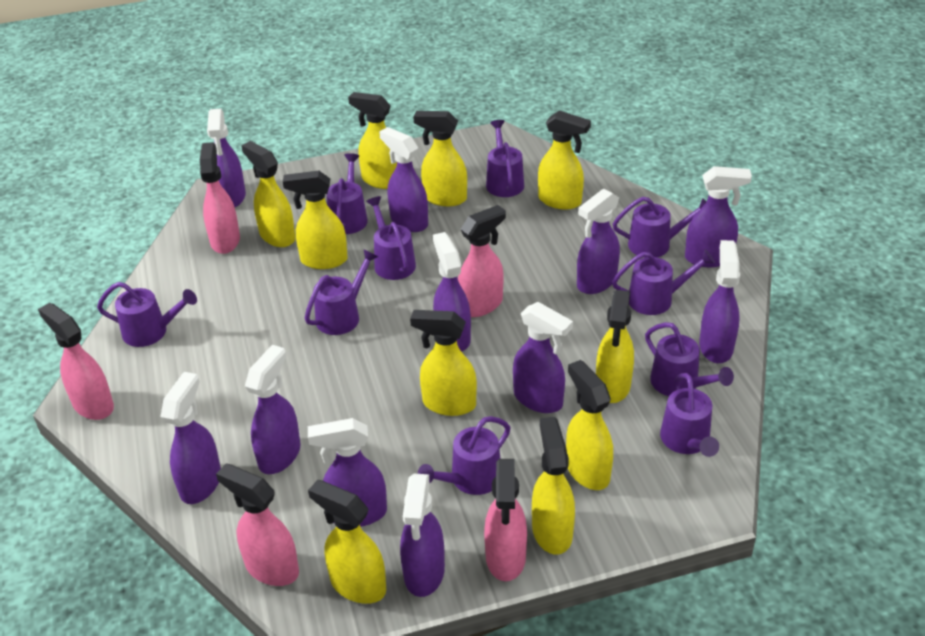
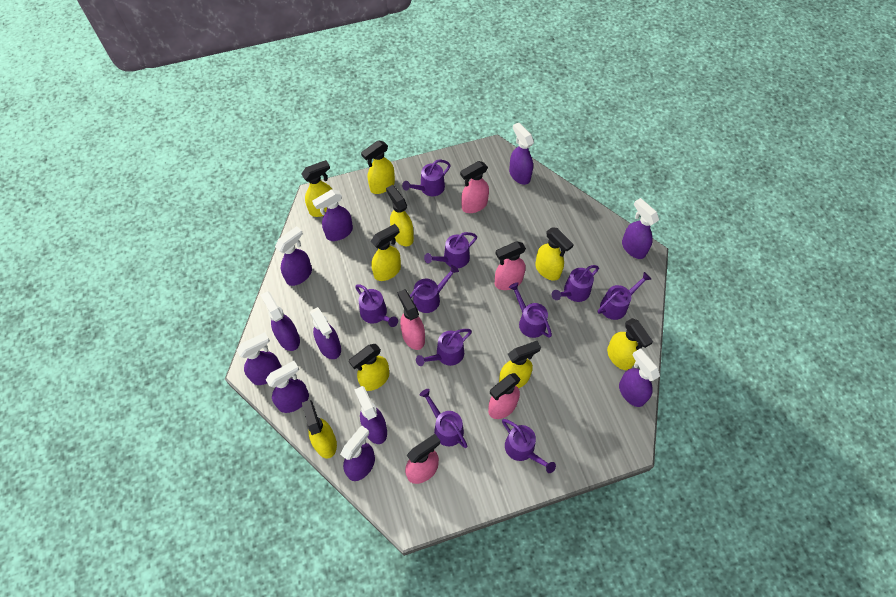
yellow spray bottle: 10 -> 9

